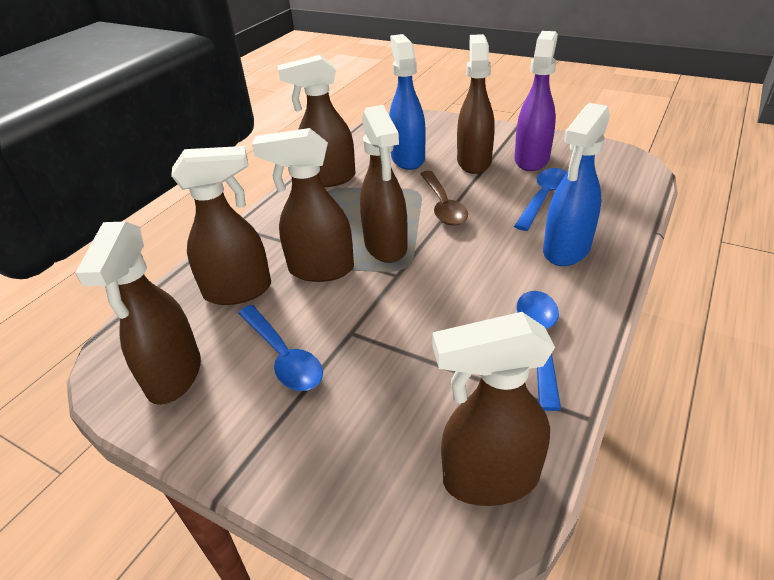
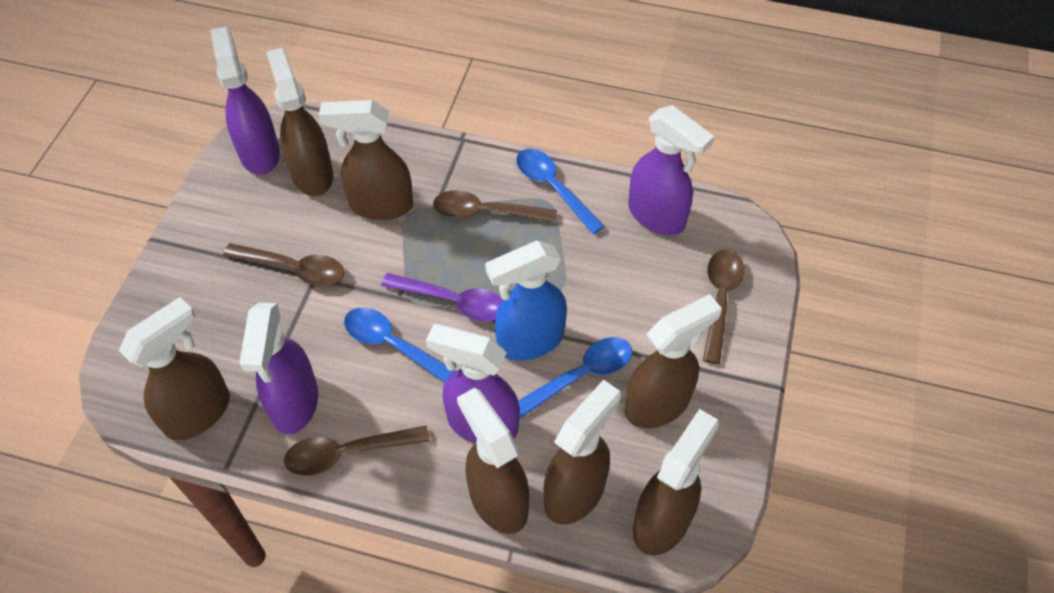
blue spray bottle: 2 -> 1
brown spoon: 1 -> 4
purple spoon: 0 -> 1
purple spray bottle: 1 -> 4

